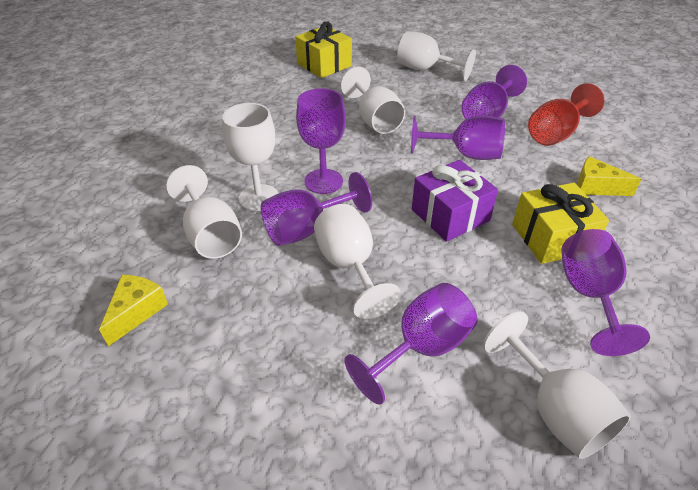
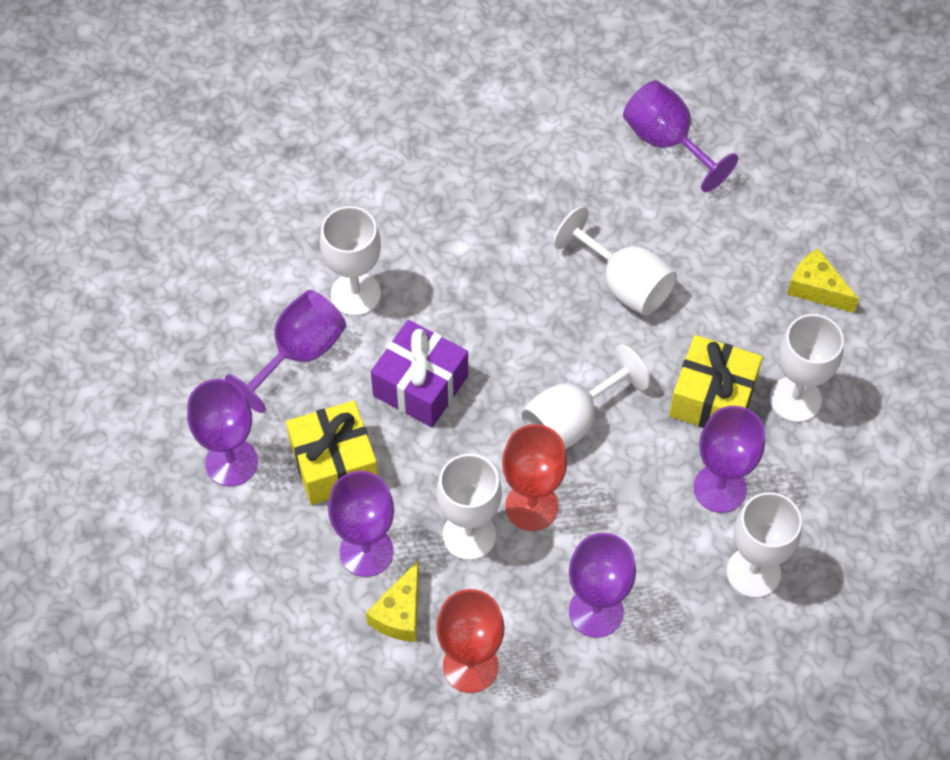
red goblet: 1 -> 2

